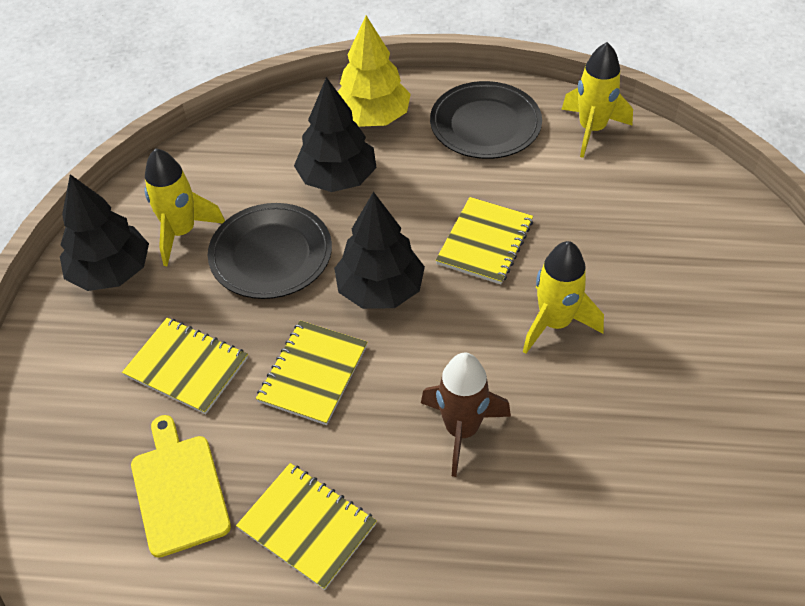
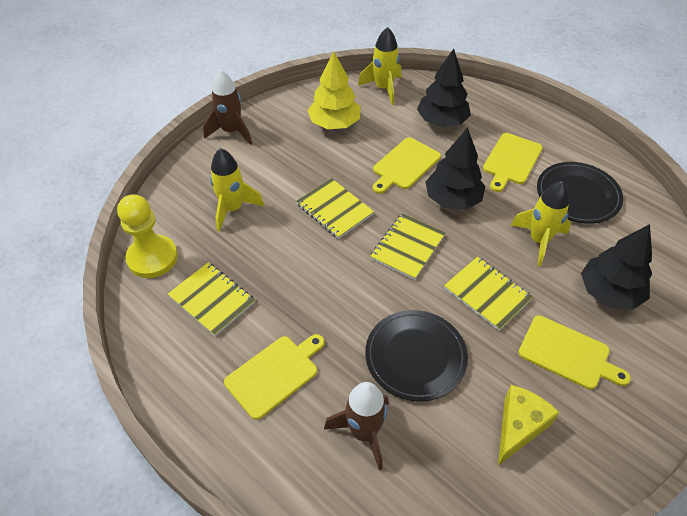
brown rocket: 1 -> 2
yellow cheese: 0 -> 1
yellow cutting board: 1 -> 4
yellow pawn: 0 -> 1

